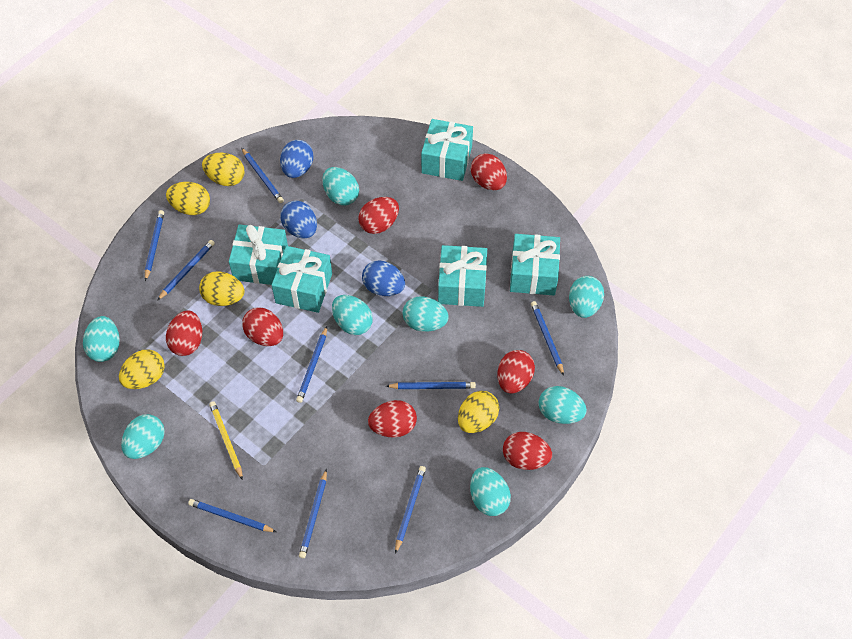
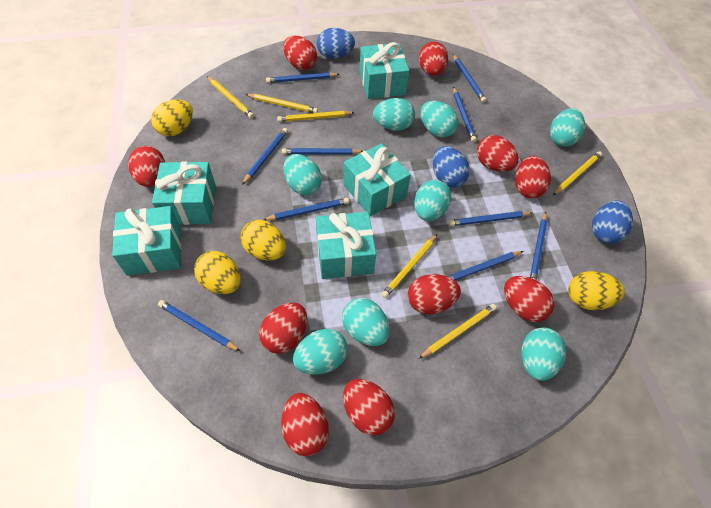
blue pencil: 9 -> 10
red egg: 7 -> 10
yellow egg: 5 -> 4
yellow pencil: 1 -> 6

